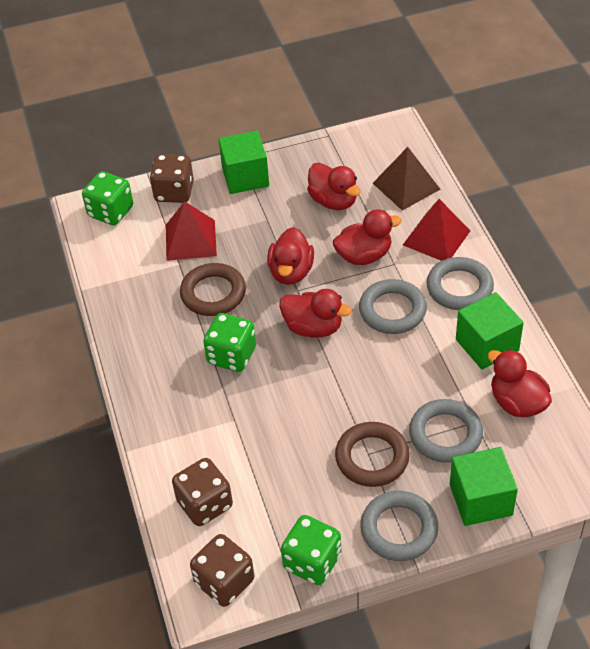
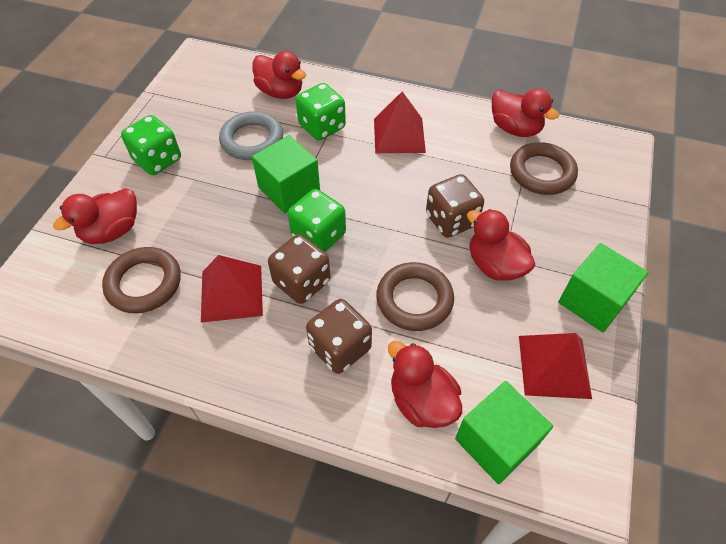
brown pyramid: 1 -> 0
brown ring: 2 -> 3
grey ring: 4 -> 1
red pyramid: 2 -> 3

